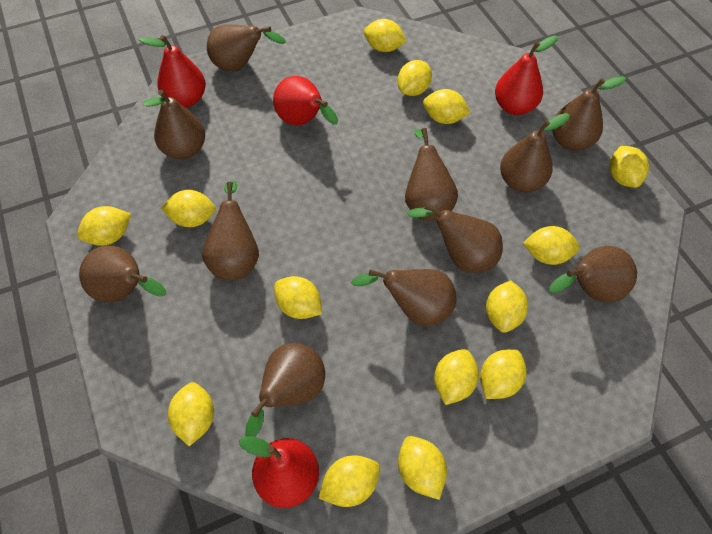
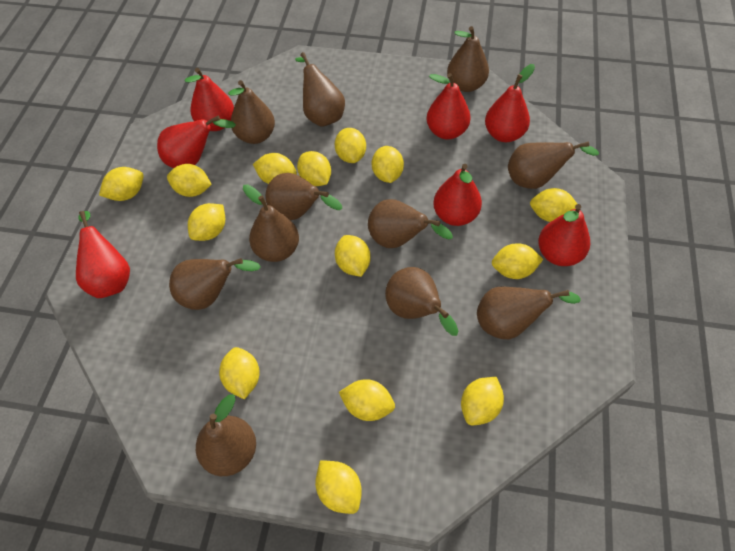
red pear: 4 -> 7

